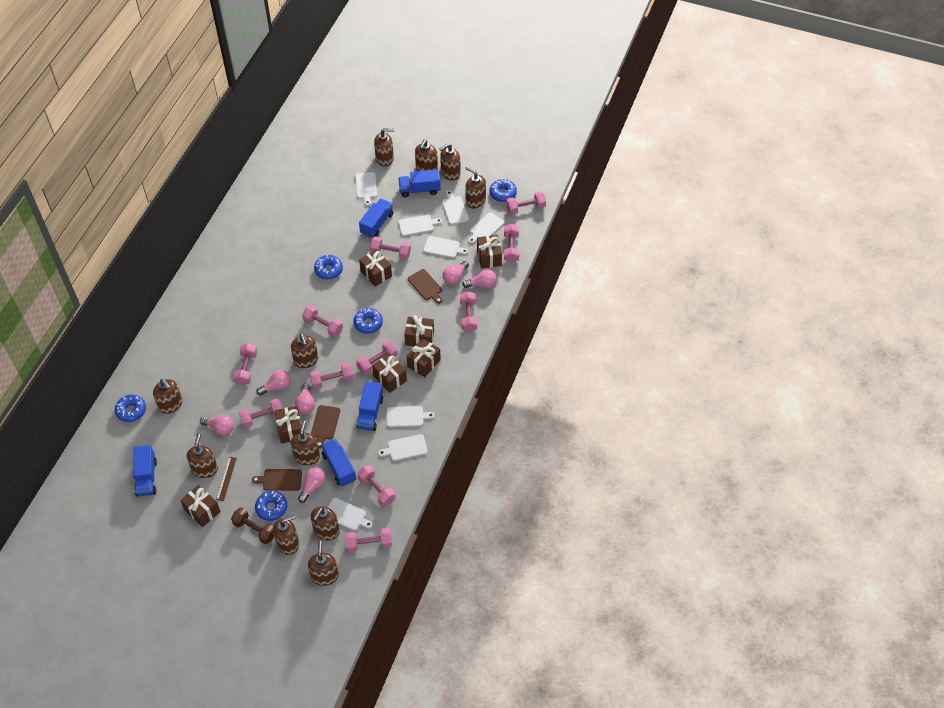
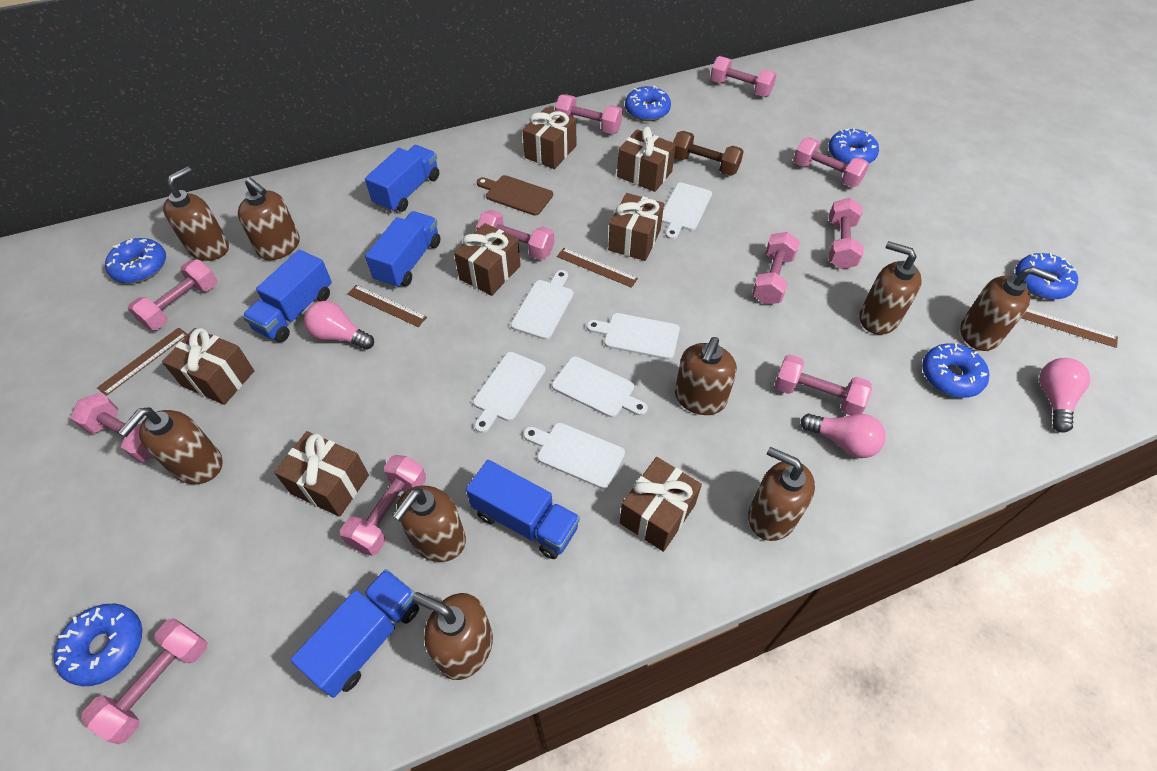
blue donut: 5 -> 6
brown cutting board: 3 -> 1
brown ruler: 1 -> 4
brown soap dispenser: 11 -> 9
pink light bulb: 6 -> 3
white cutting board: 8 -> 6

